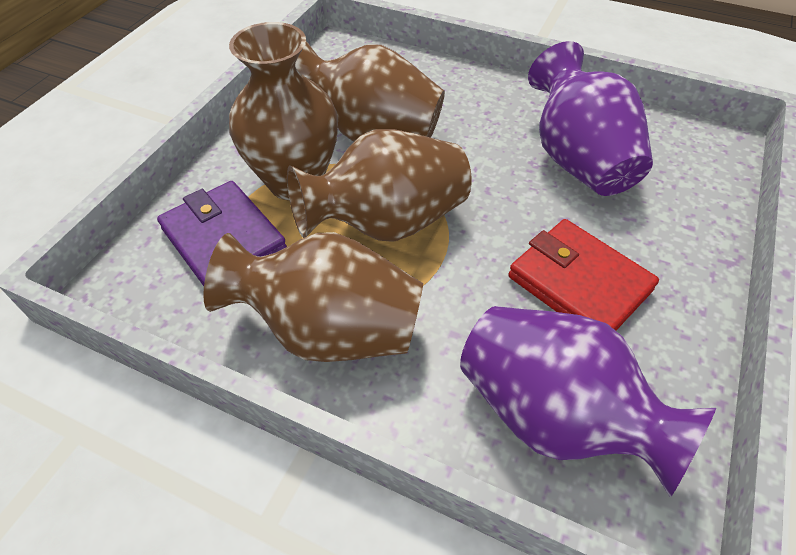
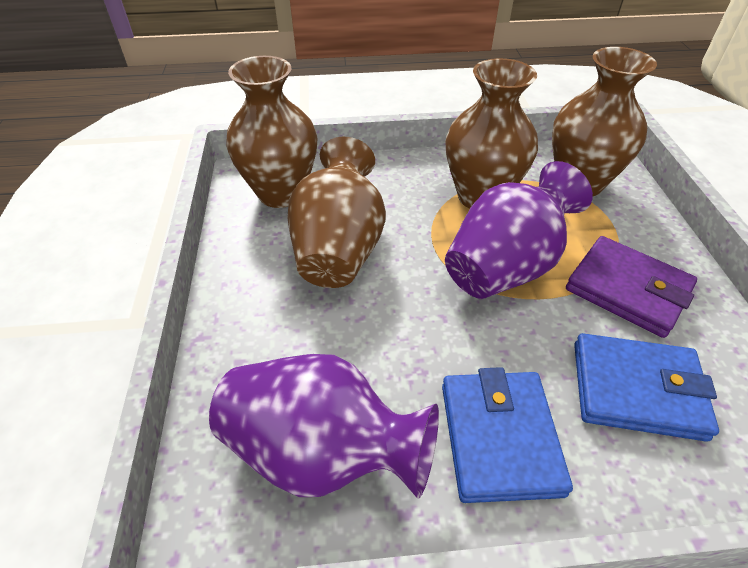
blue wallet: 0 -> 2
red wallet: 1 -> 0

